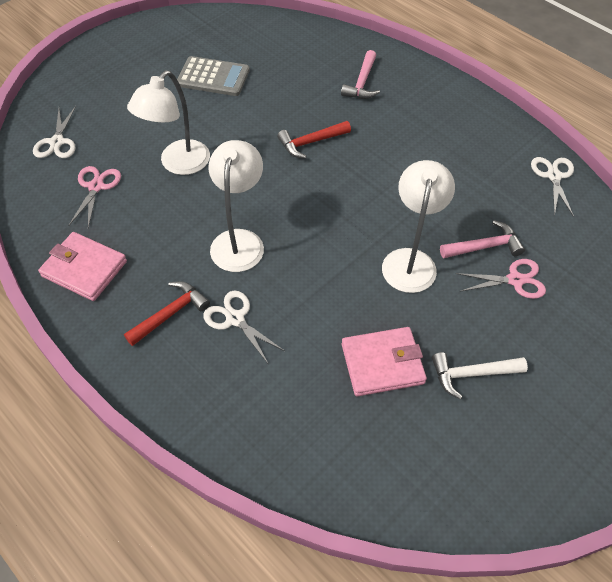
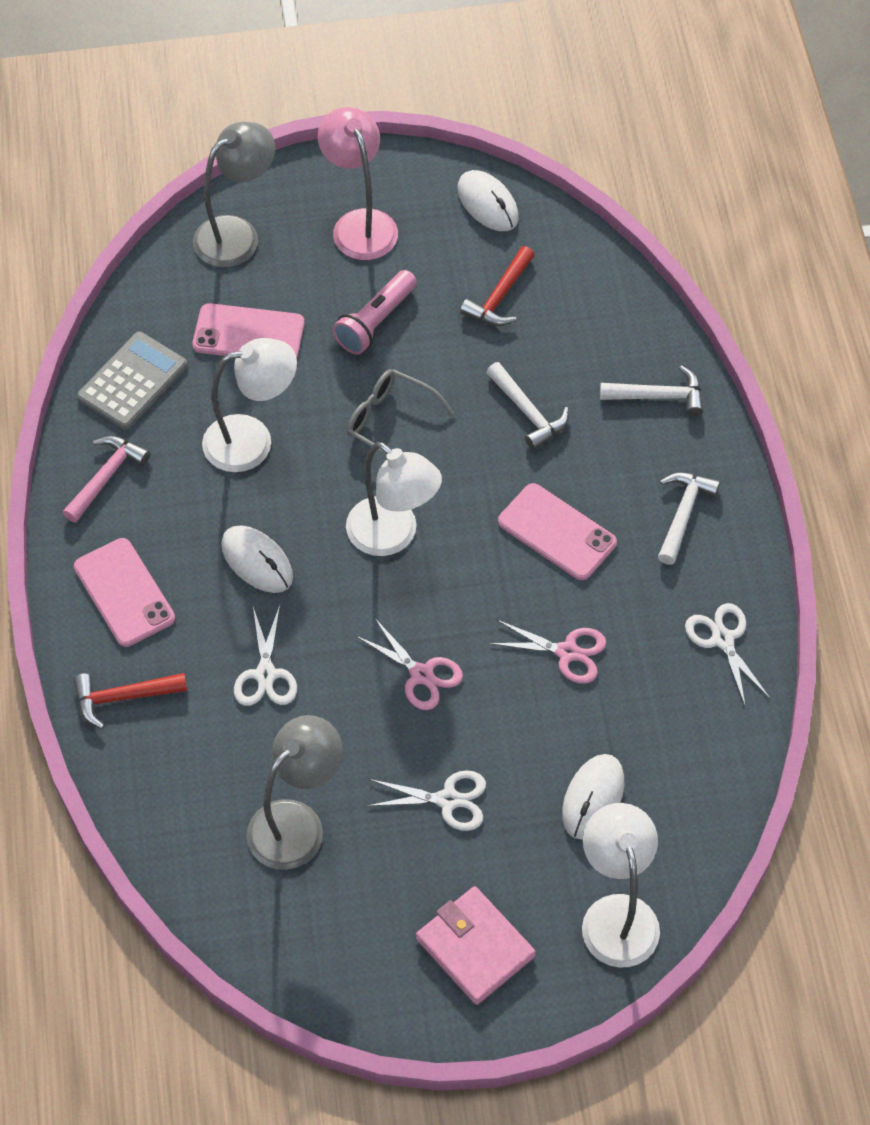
grey glasses: 0 -> 1
grey lamp: 0 -> 2
pink flashlight: 0 -> 1
pink hammer: 2 -> 1
pink lamp: 0 -> 1
pink phone: 0 -> 3
pink wallet: 2 -> 1
white hammer: 1 -> 3
white mouse: 0 -> 3

